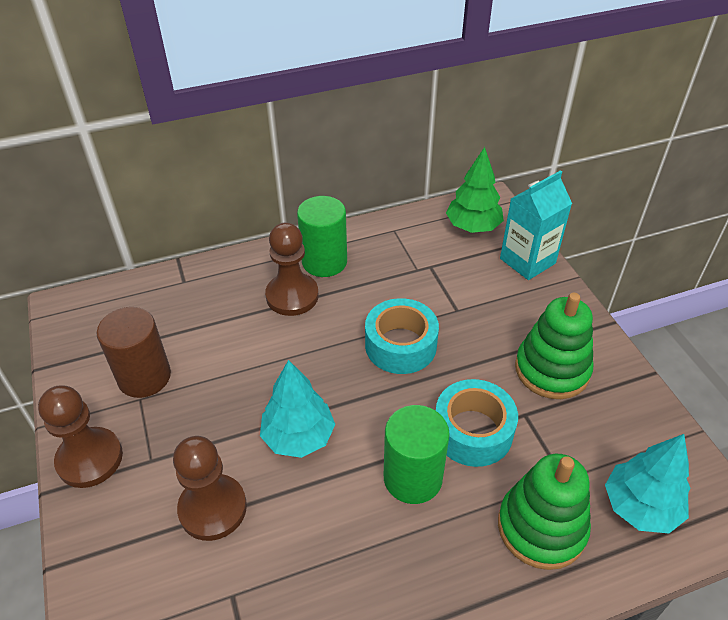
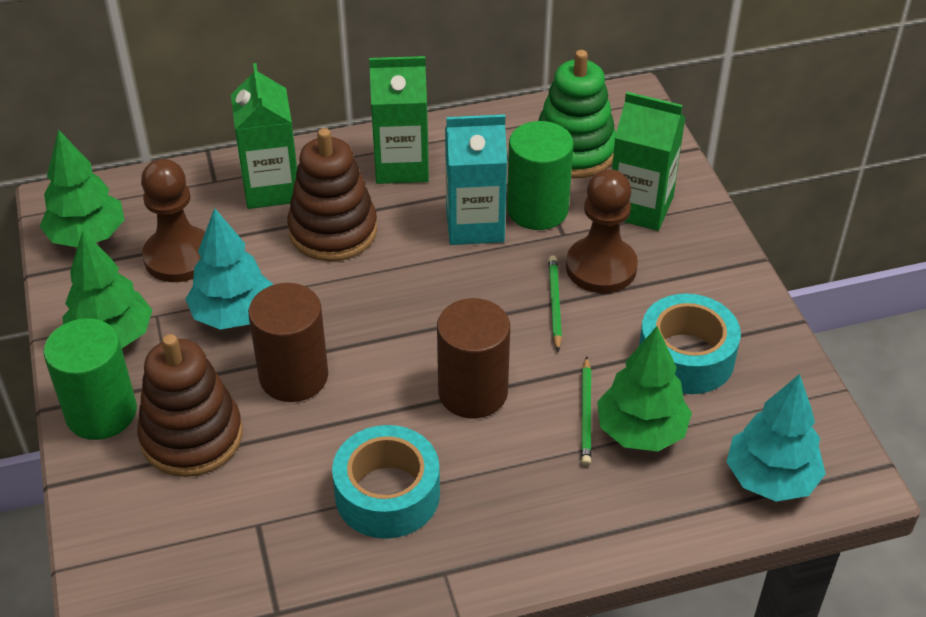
brown cylinder: 1 -> 2
brown pawn: 3 -> 2
brown stacking toy: 0 -> 2
green carton: 0 -> 3
green pencil: 0 -> 2
green stacking toy: 2 -> 1
green tree: 1 -> 3

